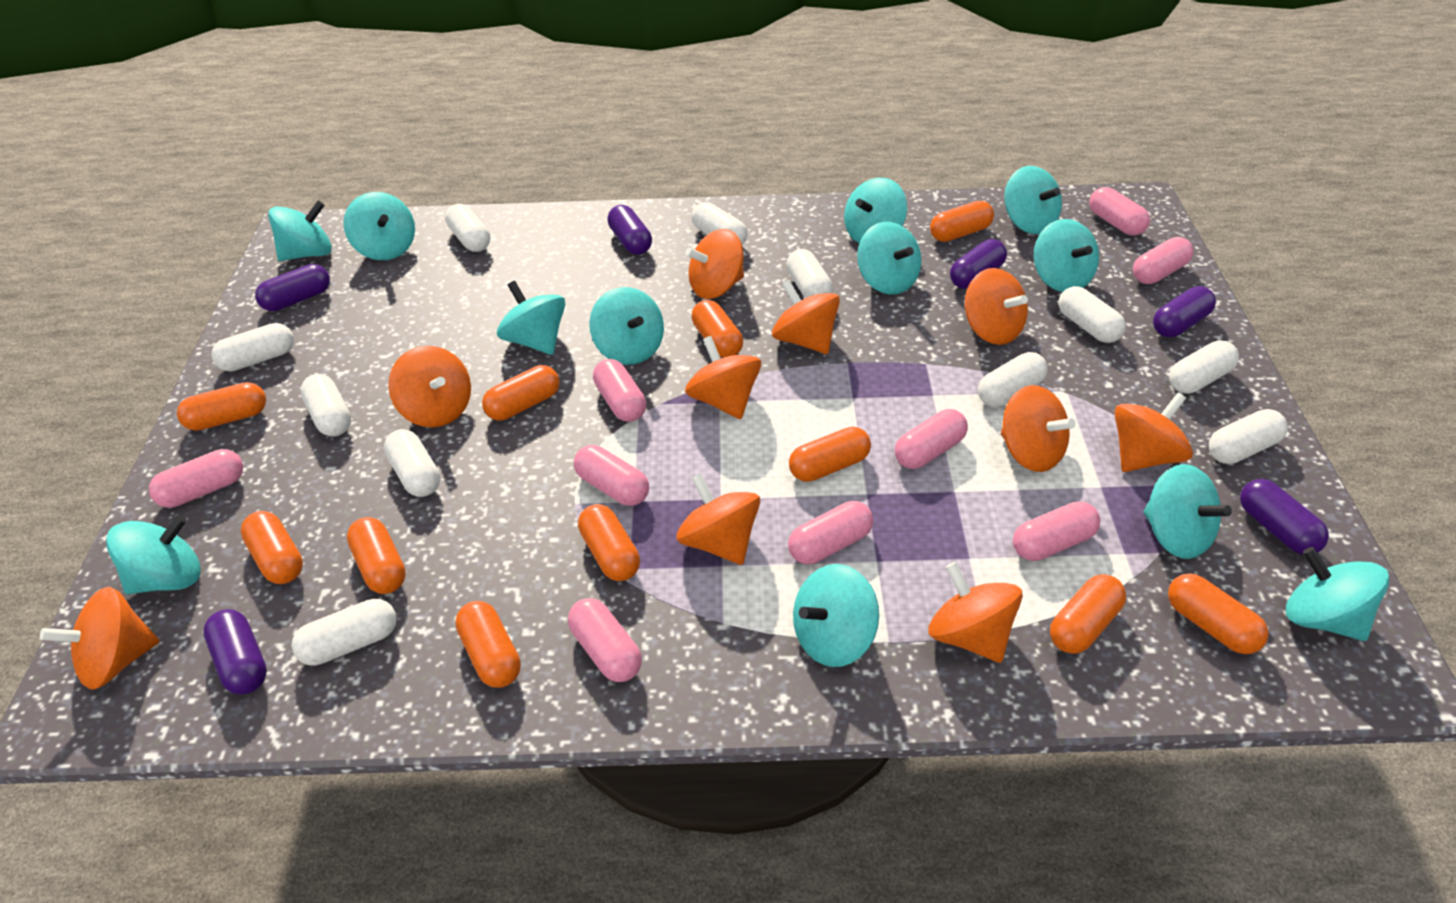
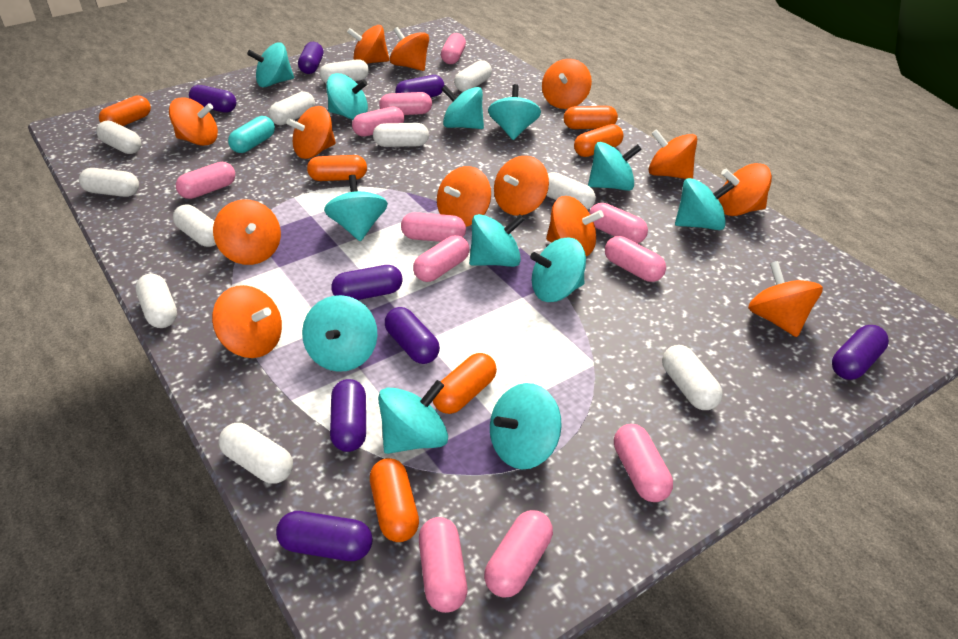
orange capsule: 11 -> 6
orange spinning top: 10 -> 13
pink capsule: 9 -> 11
purple capsule: 6 -> 8
turquoise capsule: 0 -> 1

